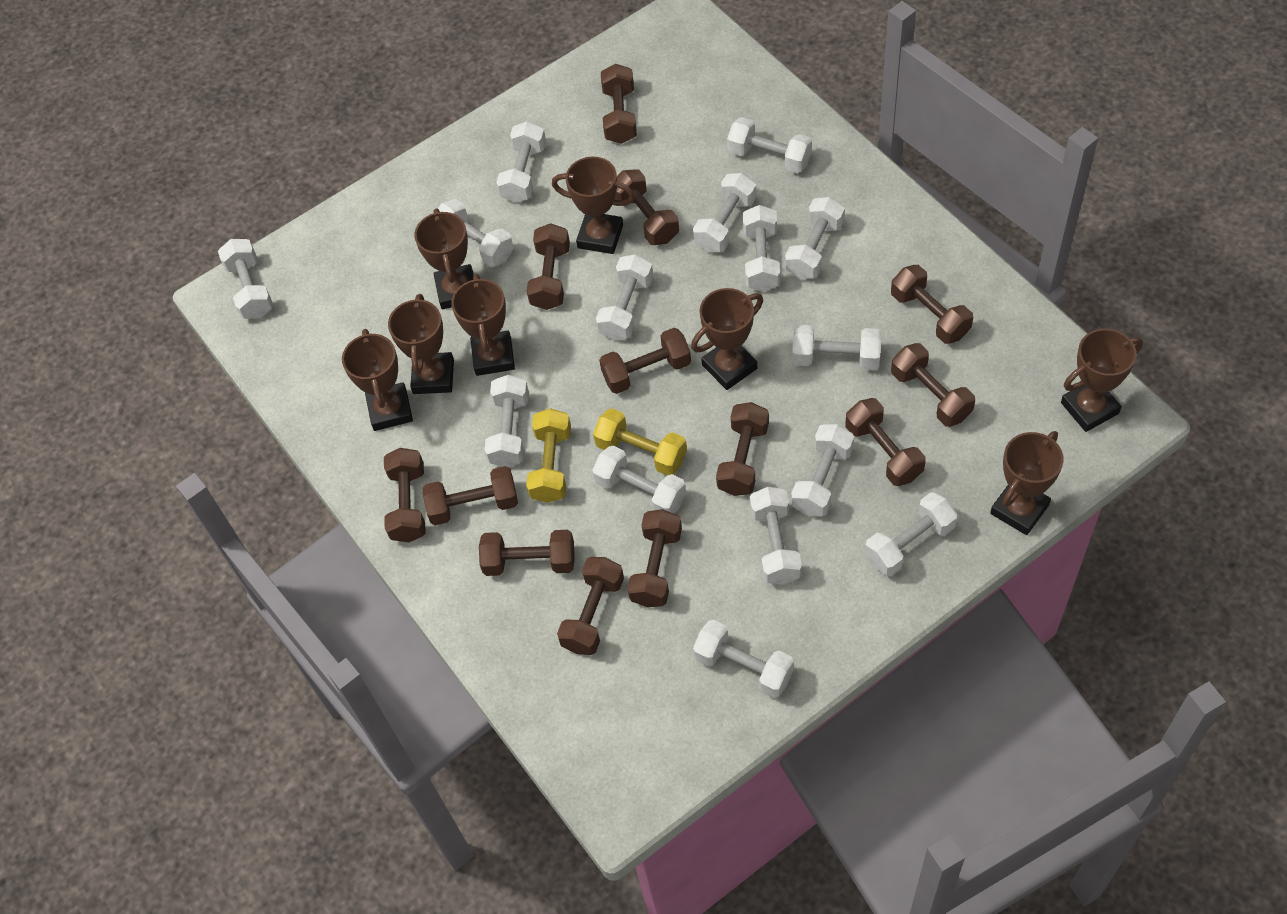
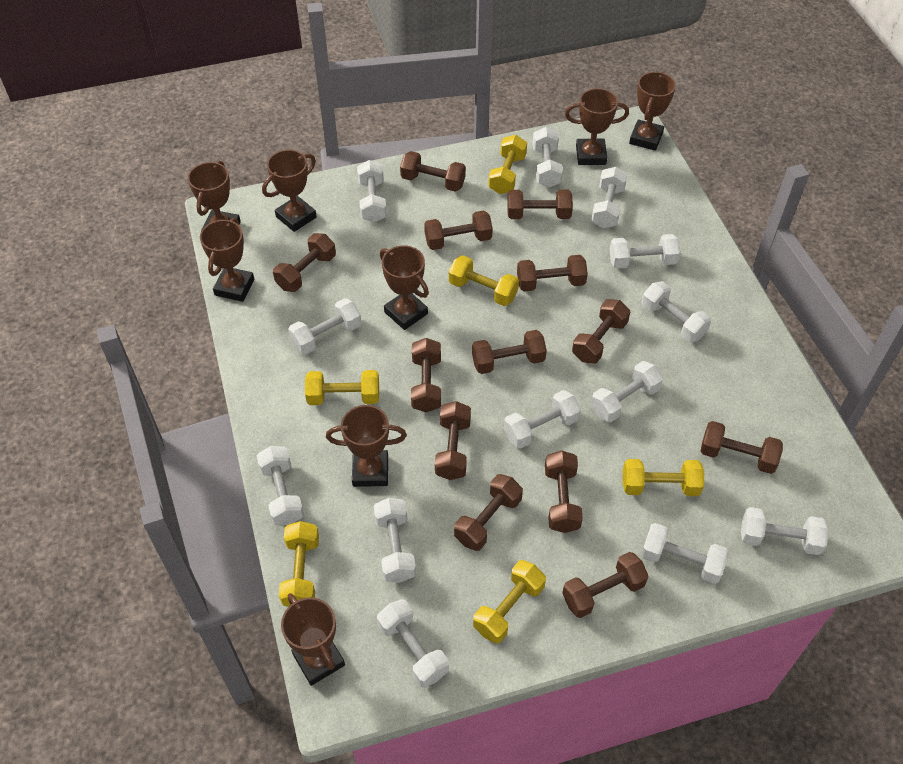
white dumbbell: 15 -> 13
yellow dumbbell: 2 -> 6

